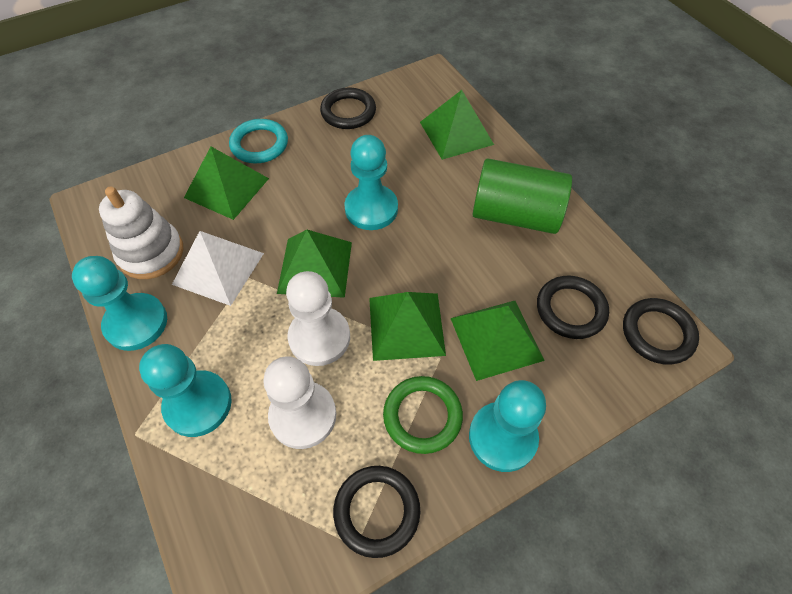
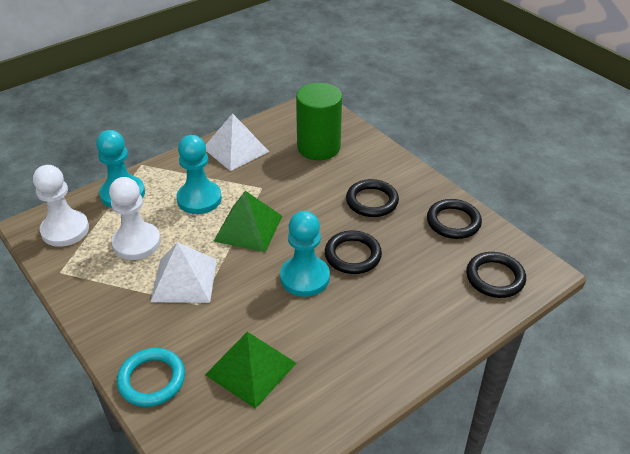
green pyramid: 5 -> 2
green ring: 1 -> 0
turquoise pawn: 4 -> 3
white pyramid: 1 -> 2
white stacking toy: 1 -> 0

